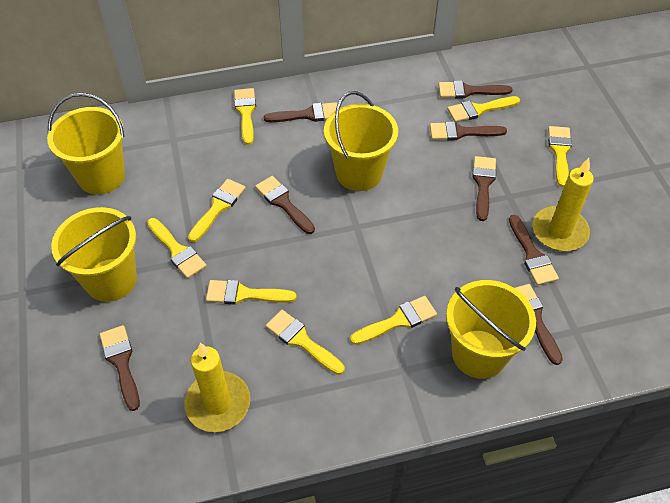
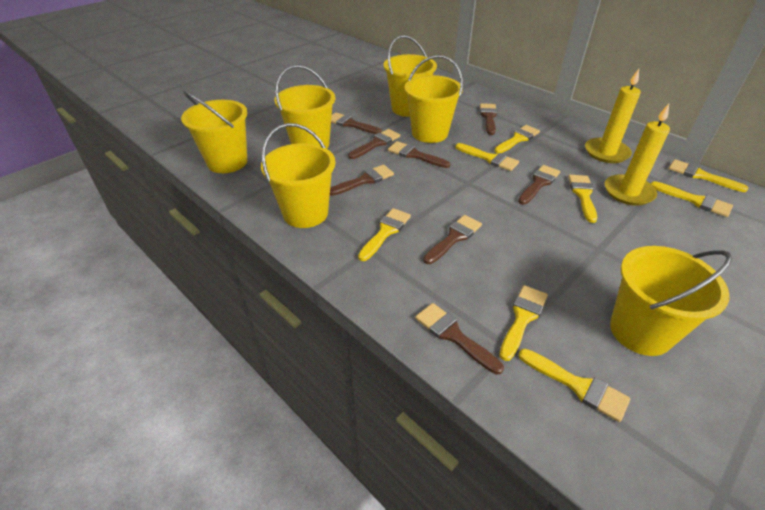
yellow bucket: 4 -> 6

